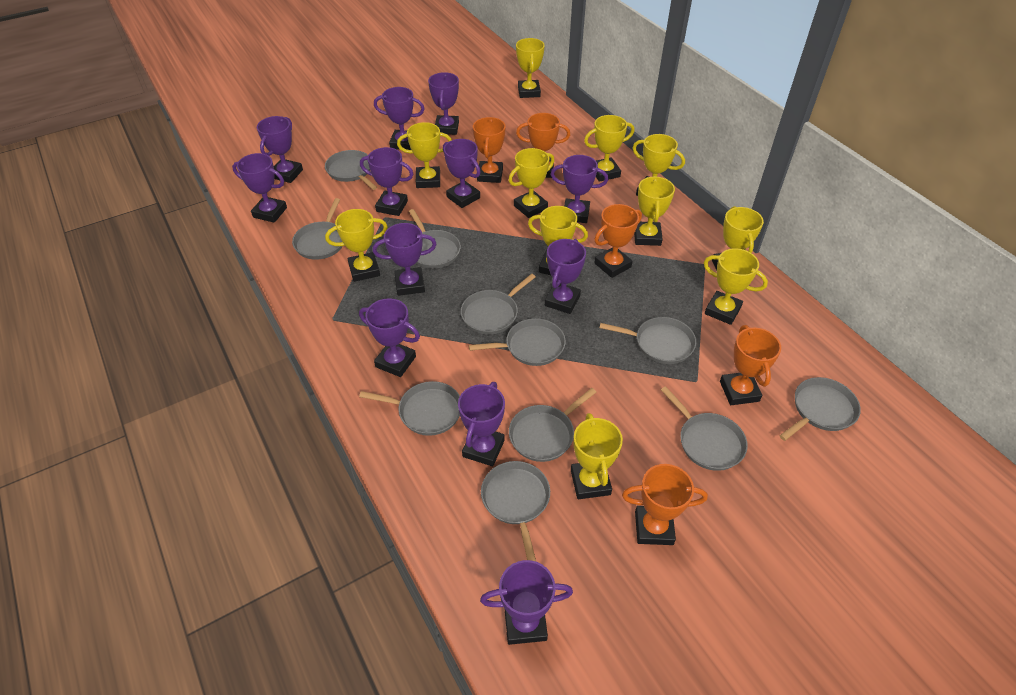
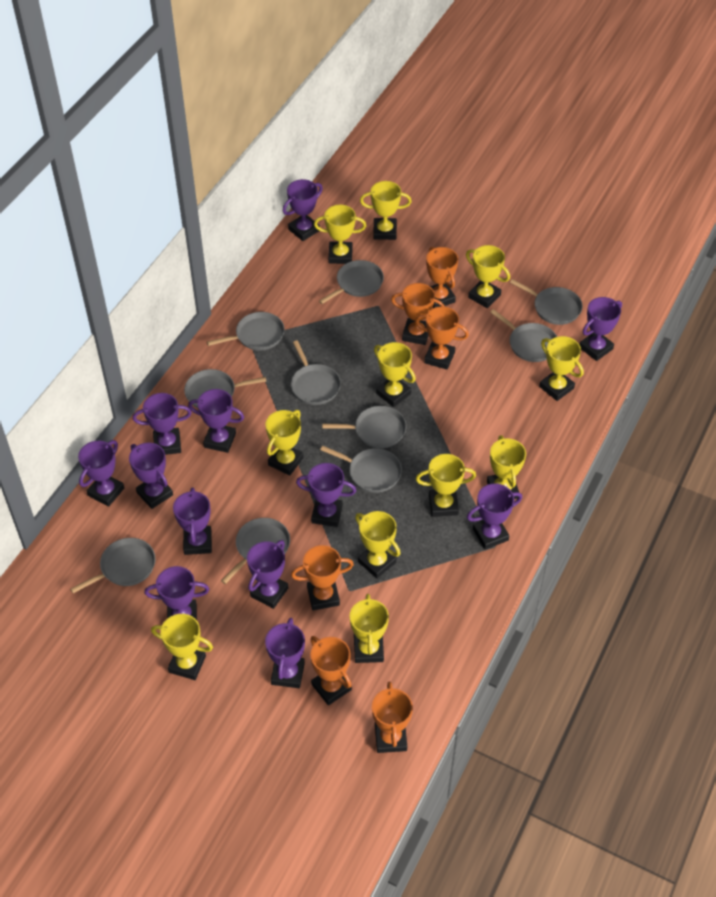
grey pan: 11 -> 10
orange trophy: 5 -> 6

